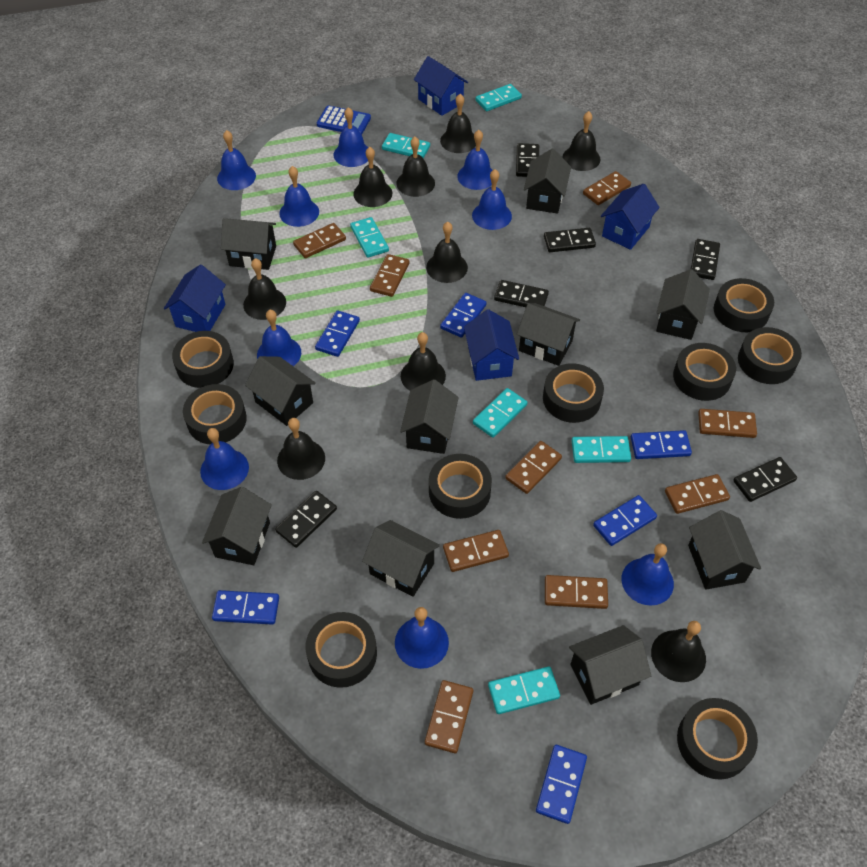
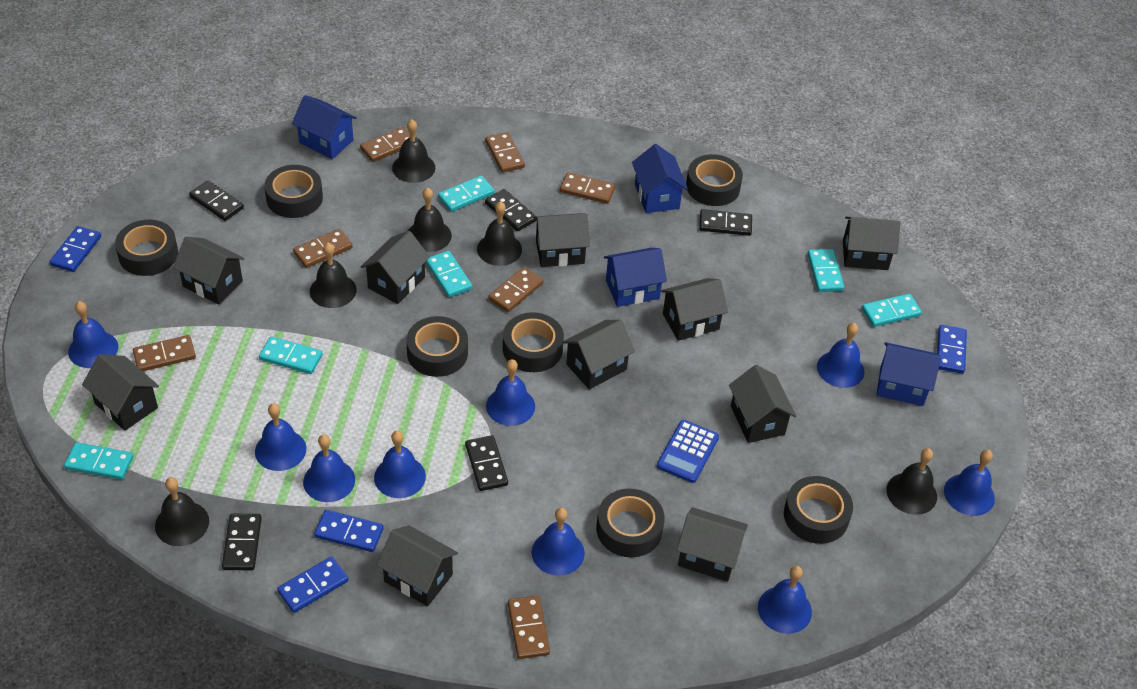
black bell: 9 -> 6
black domino: 6 -> 5
black tape: 9 -> 7
blue domino: 6 -> 4
brown domino: 9 -> 7

